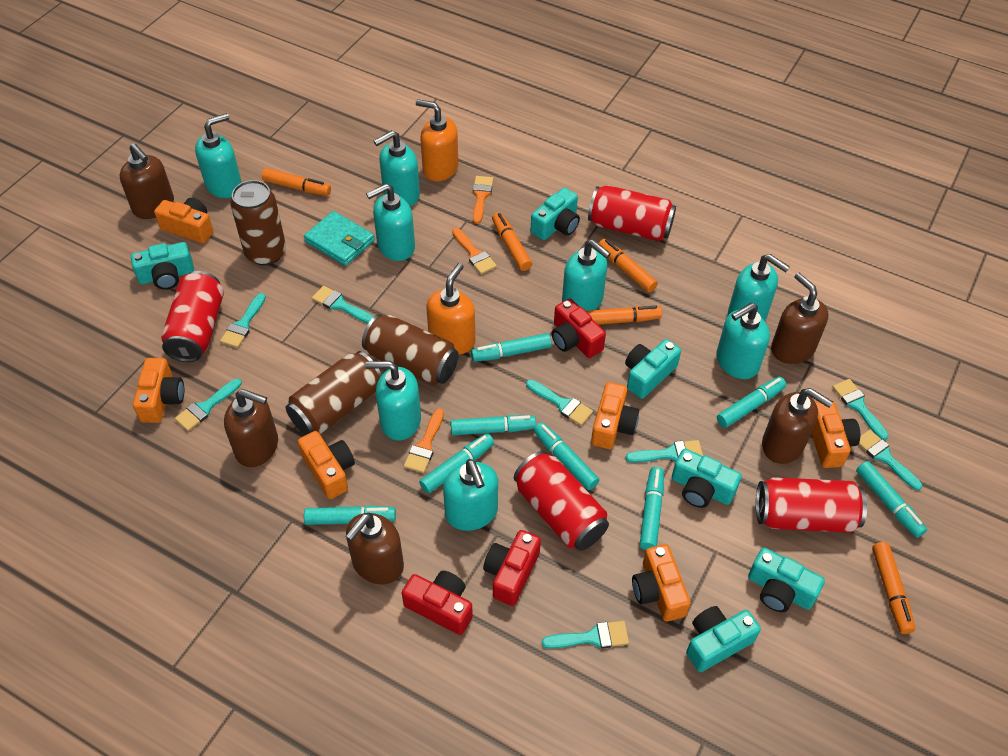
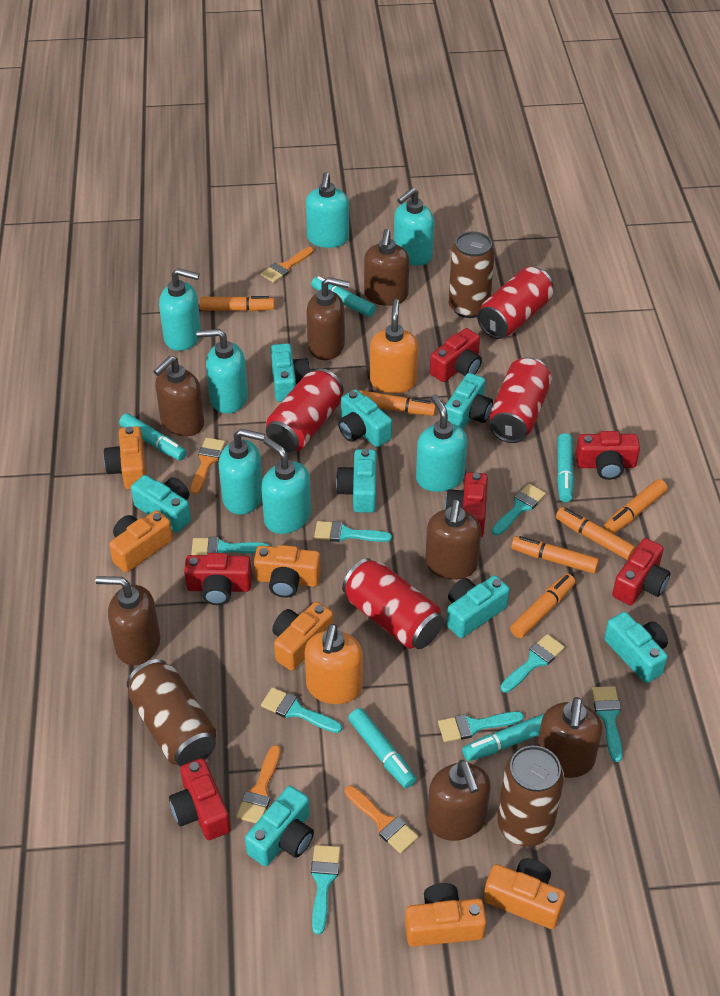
brown soap dispenser: 5 -> 7
orange brush: 3 -> 4
orange marker: 5 -> 6
red camera: 3 -> 6
turquoise camera: 6 -> 8
turquoise marker: 8 -> 5
turquoise soap dispenser: 8 -> 7
turquoise wallet: 1 -> 0

